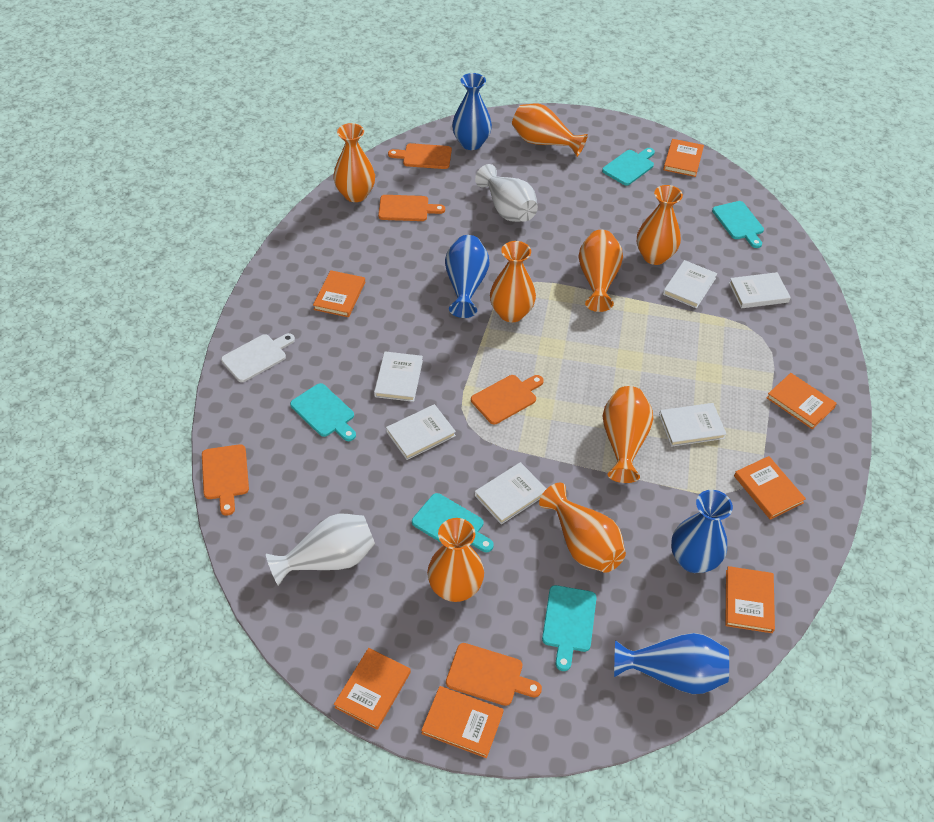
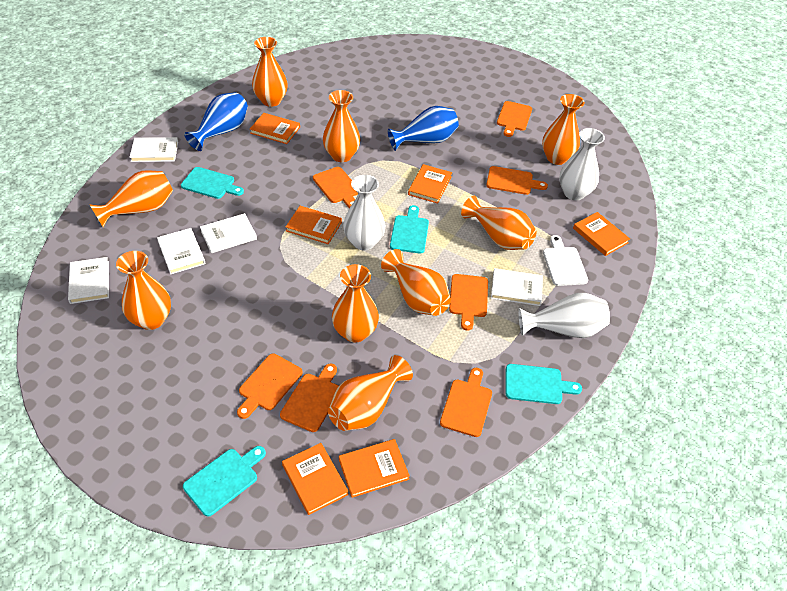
blue vase: 4 -> 2
orange book: 7 -> 6
orange cutting board: 5 -> 7
orange vase: 8 -> 9
turquoise cutting board: 5 -> 4
white book: 6 -> 5
white vase: 2 -> 3

